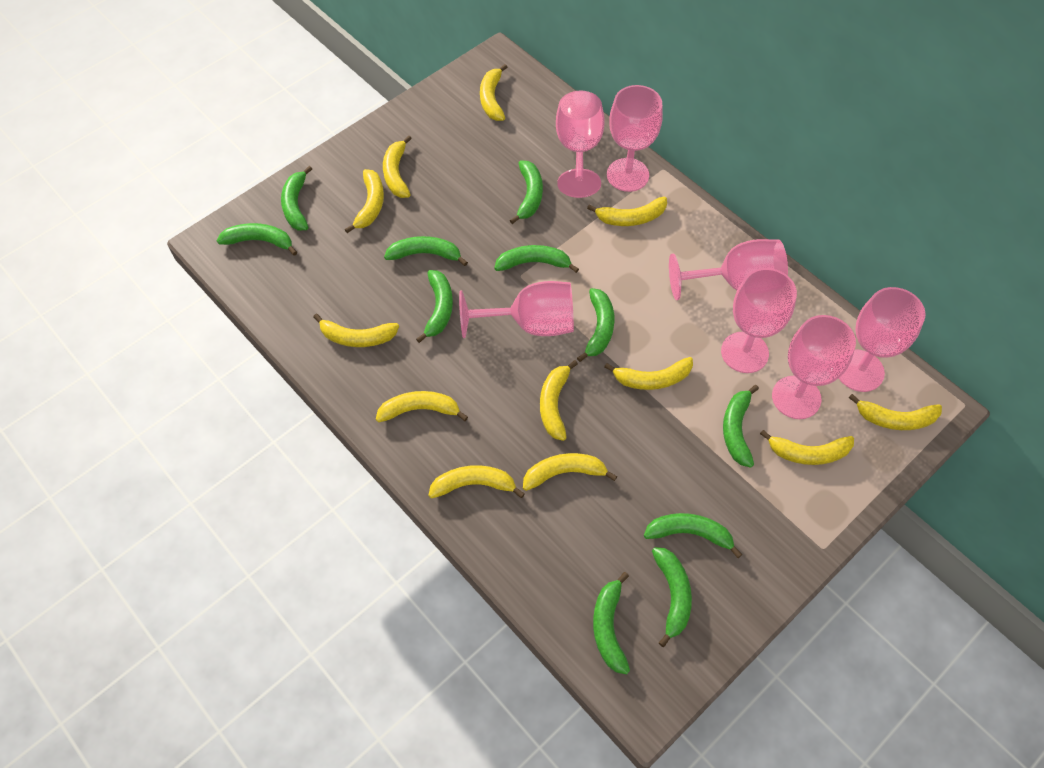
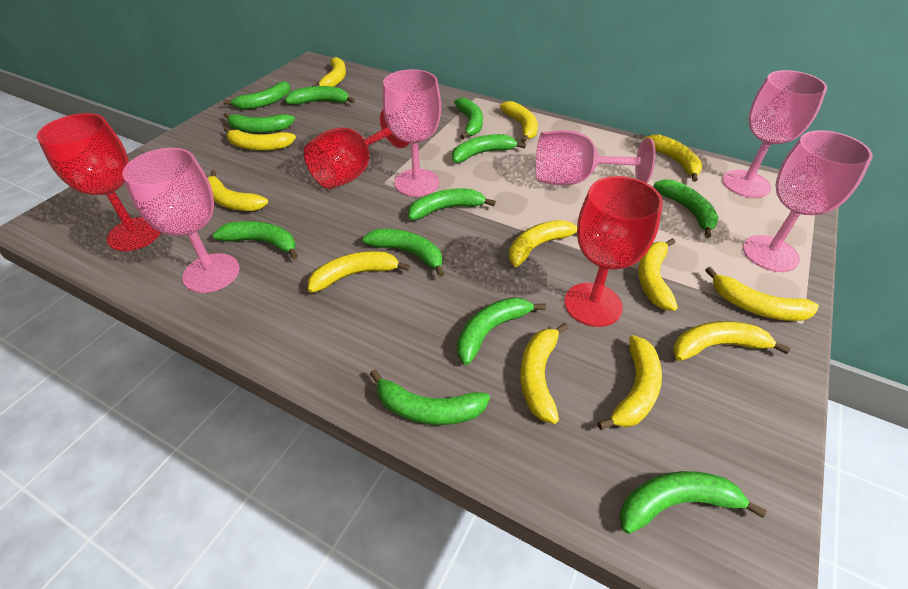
green banana: 11 -> 12
pink goblet: 7 -> 5
red goblet: 0 -> 3

